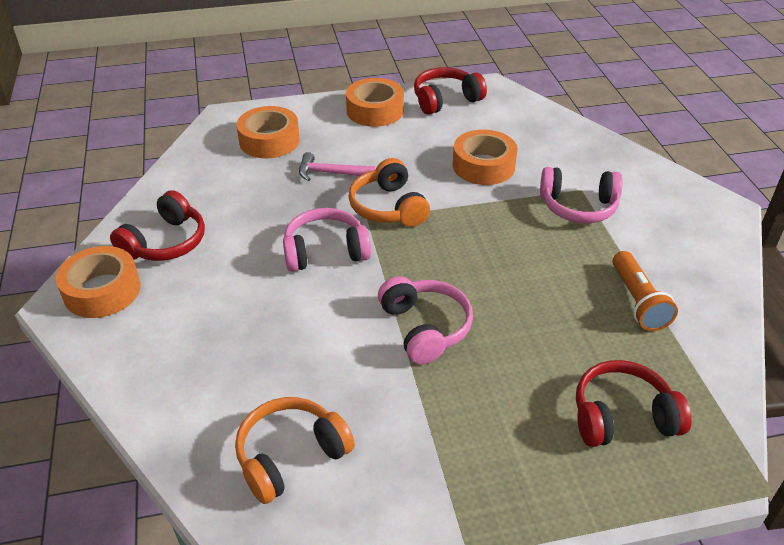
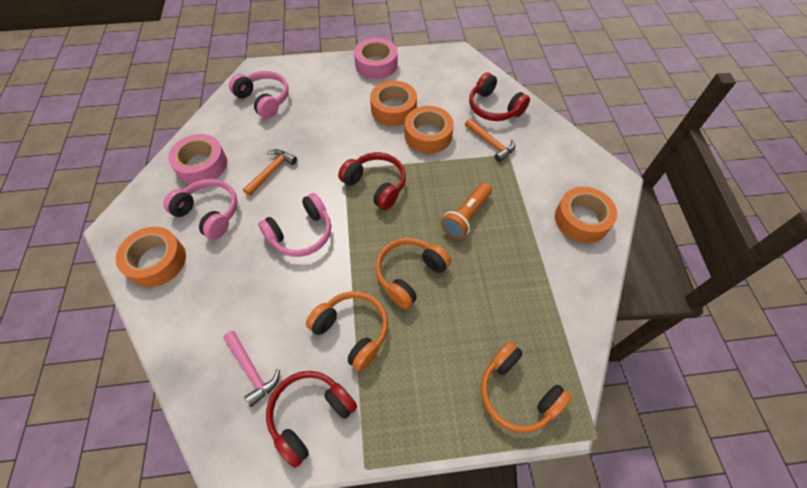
orange hammer: 0 -> 2
orange headphones: 2 -> 3
pink tape: 0 -> 2

